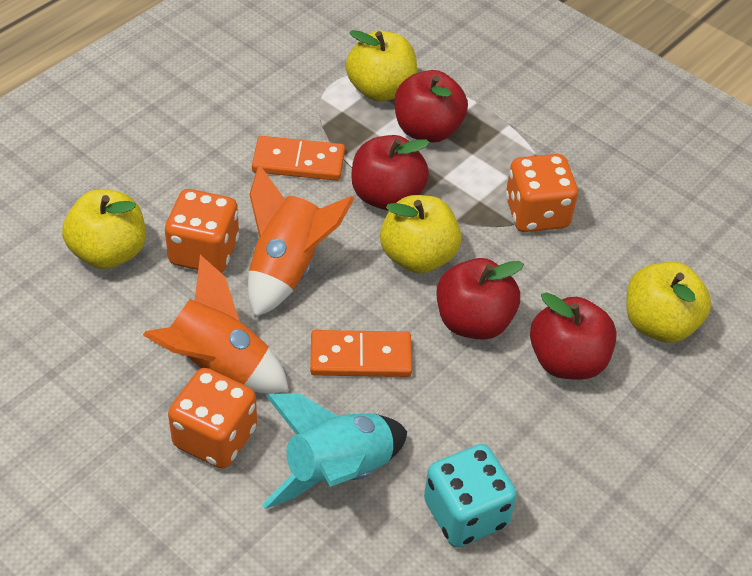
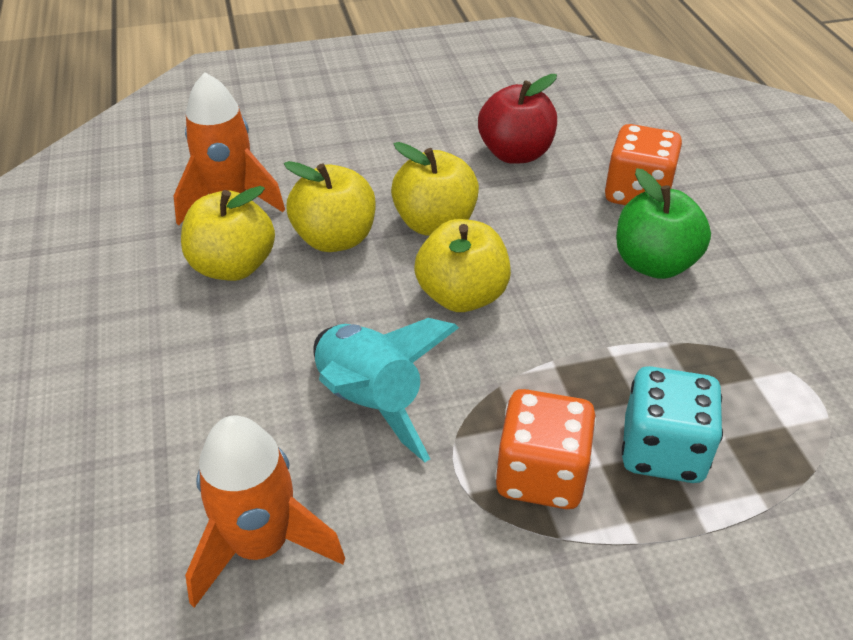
green apple: 0 -> 1
orange dice: 3 -> 2
orange domino: 2 -> 0
red apple: 4 -> 1

